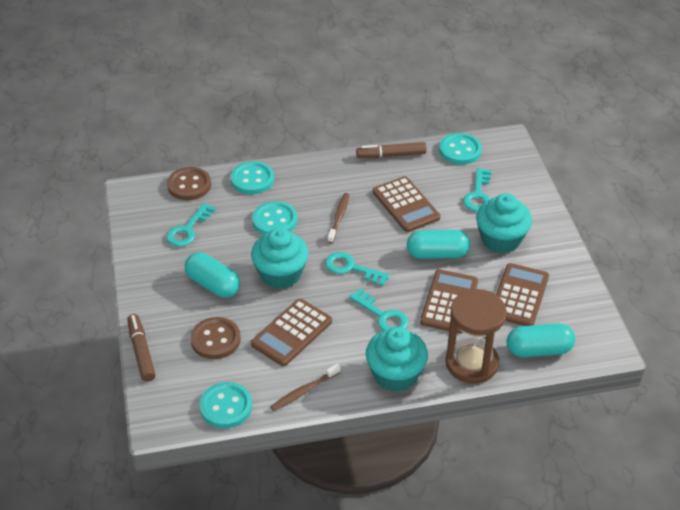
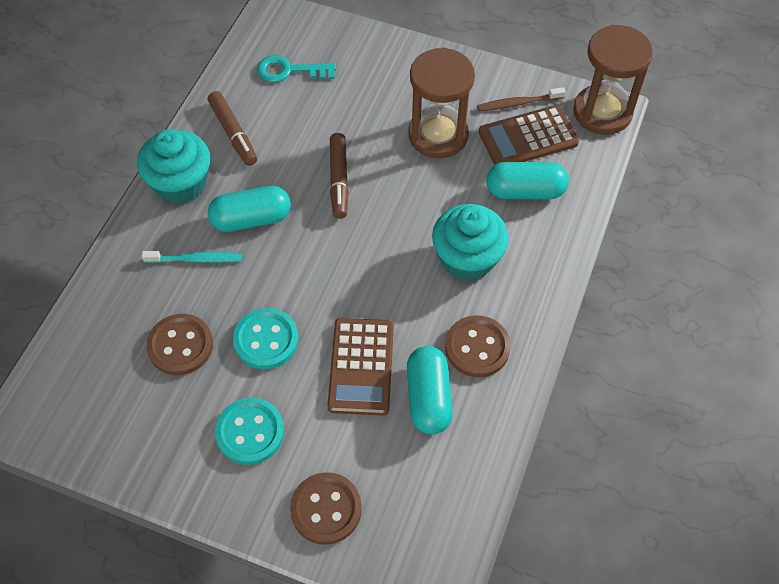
brown button: 2 -> 3
brown calculator: 4 -> 2
brown hourglass: 1 -> 2
brown toothbrush: 2 -> 1
turquoise button: 4 -> 2
turquoise cupcake: 3 -> 2
turquoise key: 4 -> 1
turquoise toothbrush: 0 -> 1

